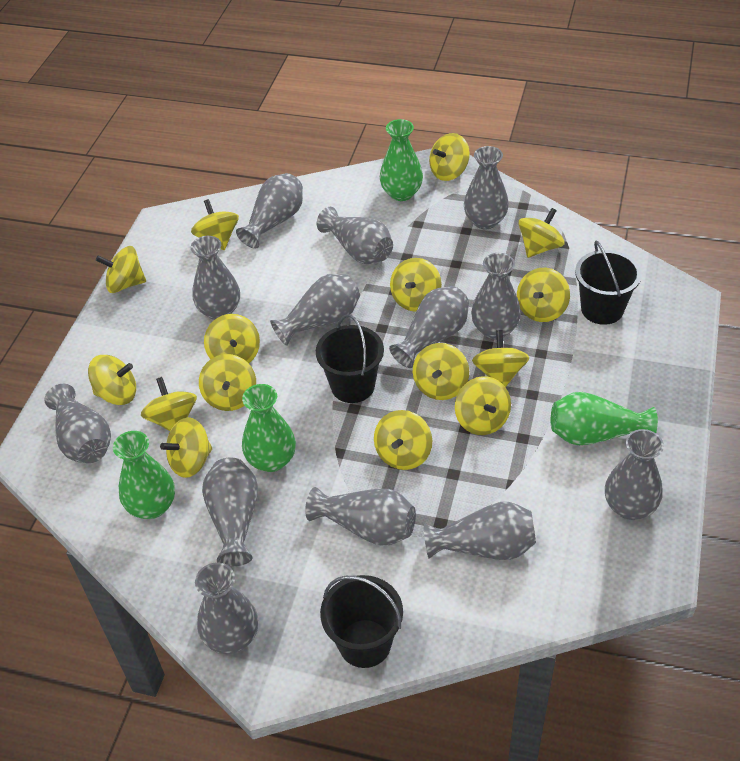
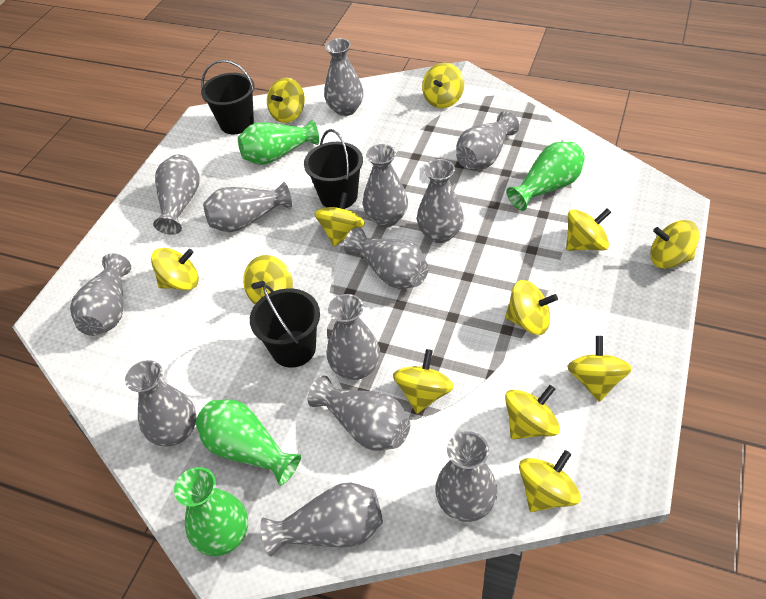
yellow spinning top: 15 -> 12

